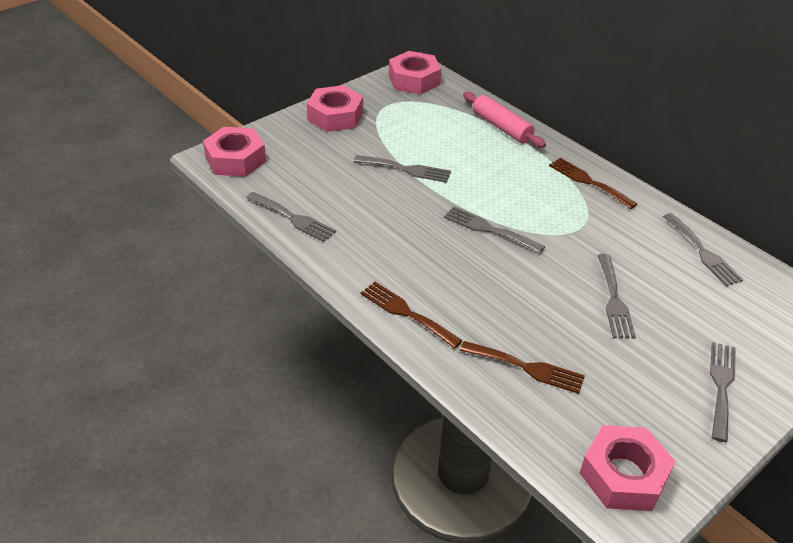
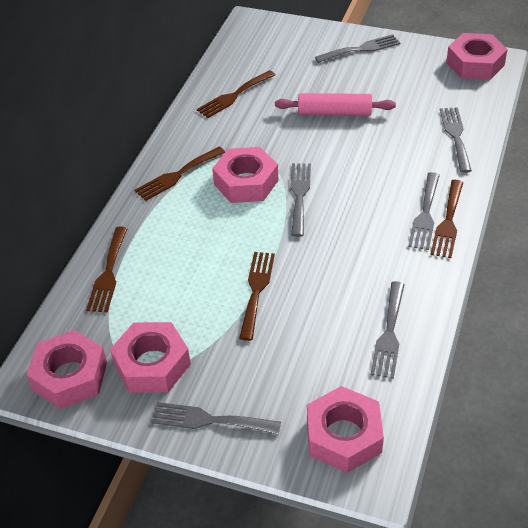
brown fork: 3 -> 5
pink nut: 4 -> 5

